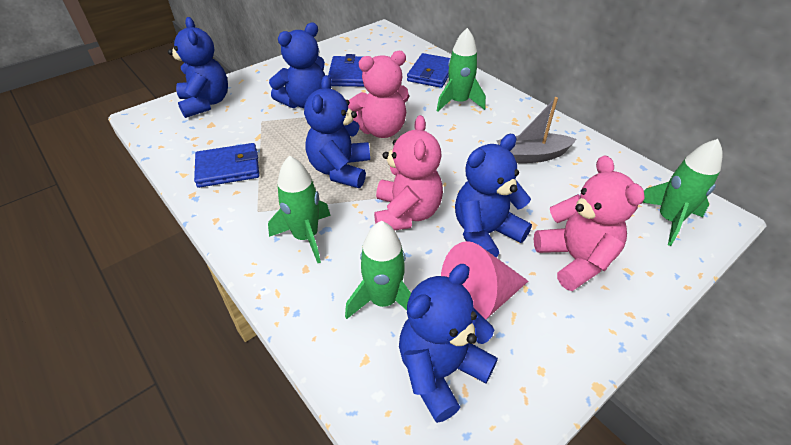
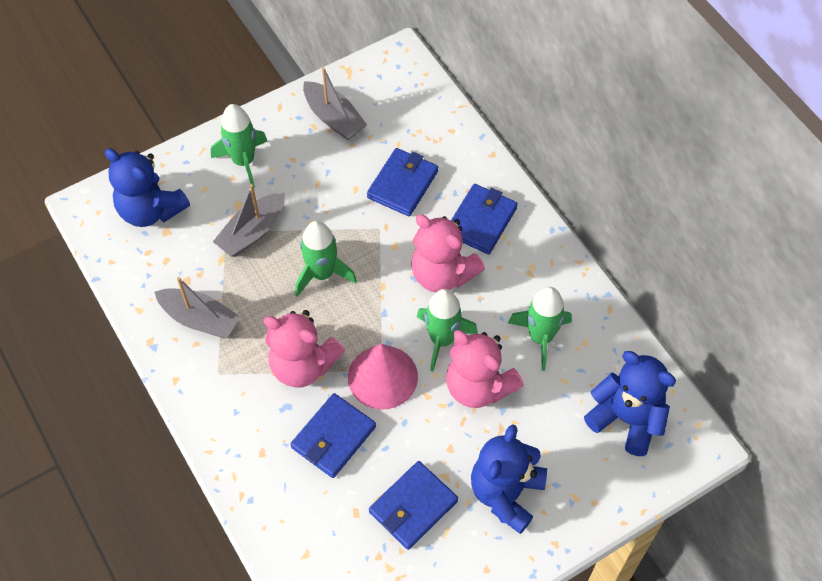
blue teddy bear: 5 -> 3
blue wallet: 3 -> 4
grey boat: 1 -> 3

